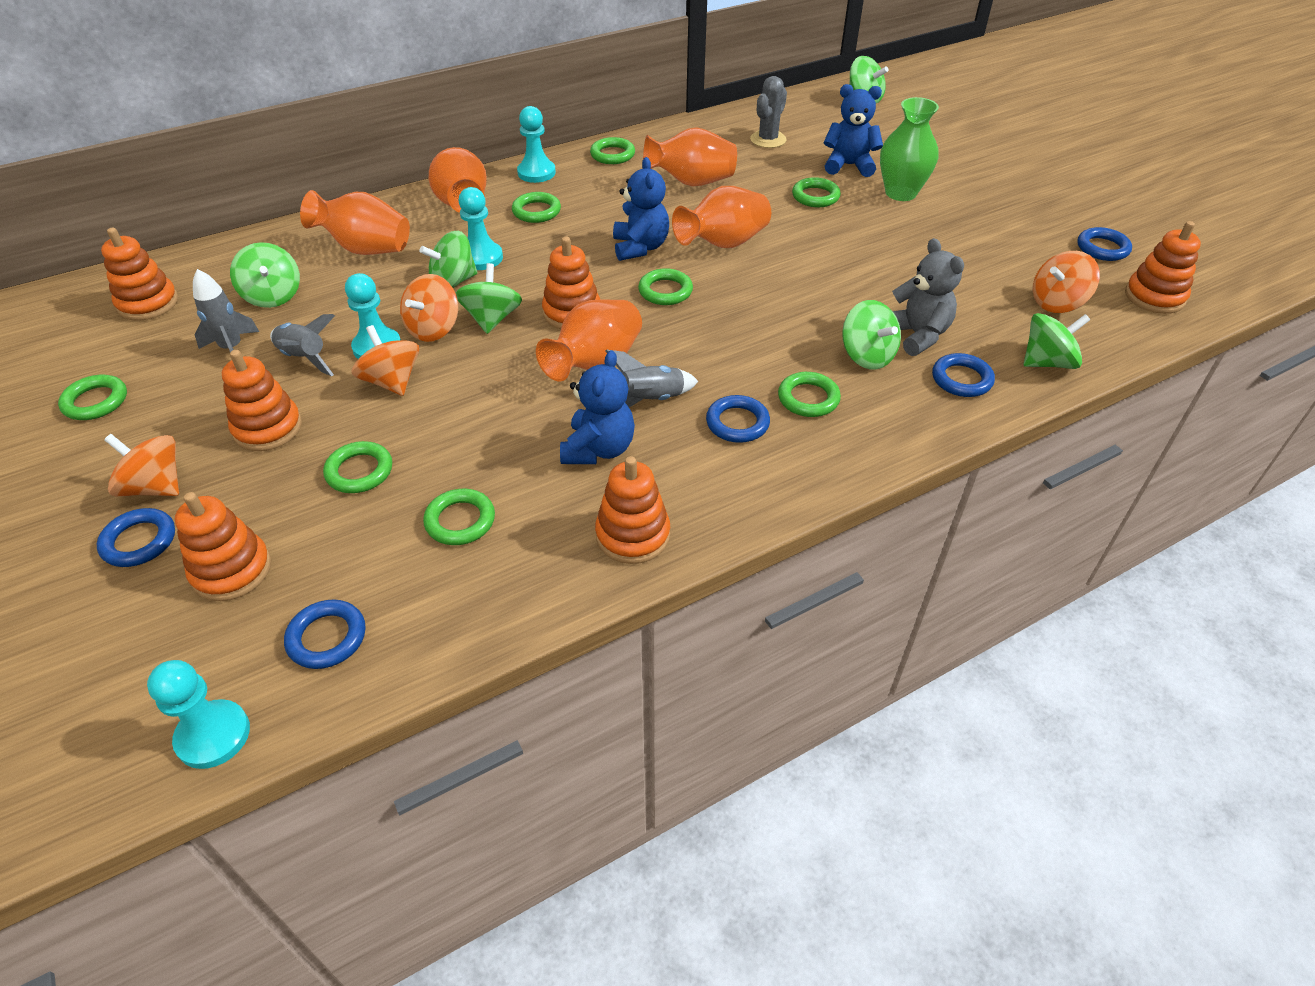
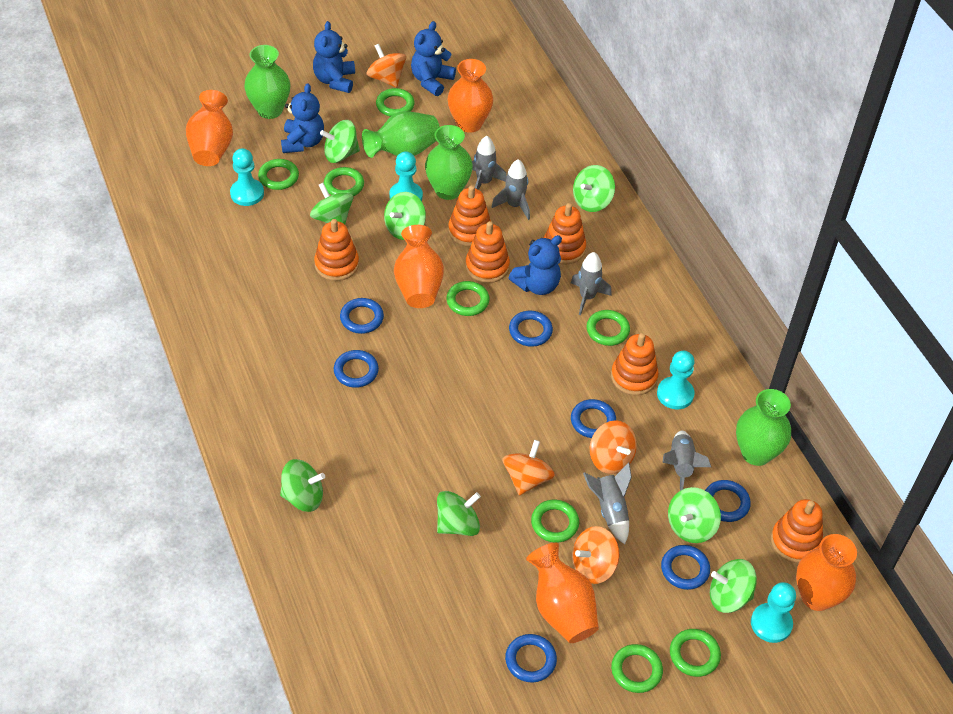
blue ring: 5 -> 7
blue teddy bear: 3 -> 4
green spinning top: 6 -> 8
green vase: 1 -> 4
grey cactus: 1 -> 0
grey rocket: 3 -> 5
grey teddy bear: 1 -> 0

